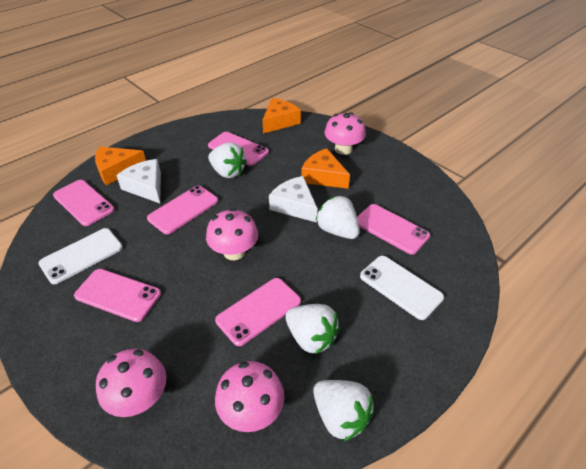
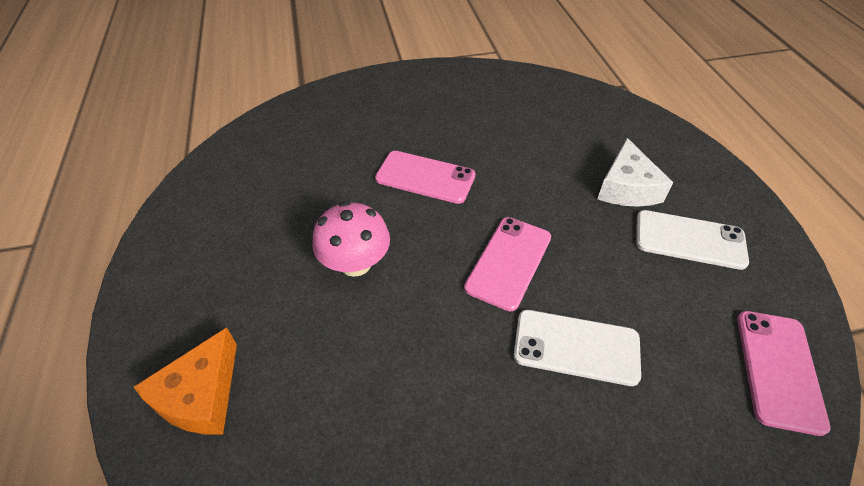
orange cheese: 3 -> 1
pink mushroom: 4 -> 1
pink phone: 6 -> 3
white cheese: 2 -> 1
white strawberry: 4 -> 0

